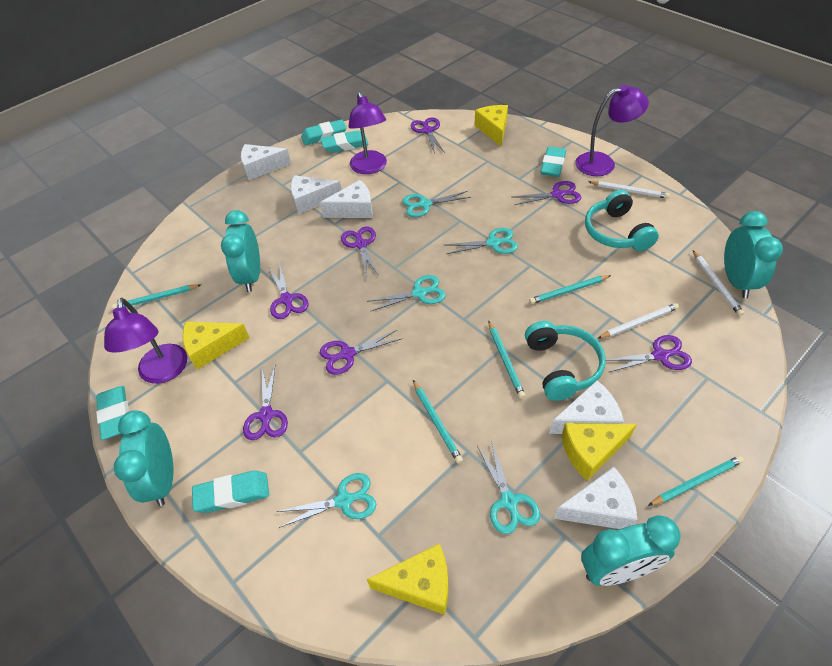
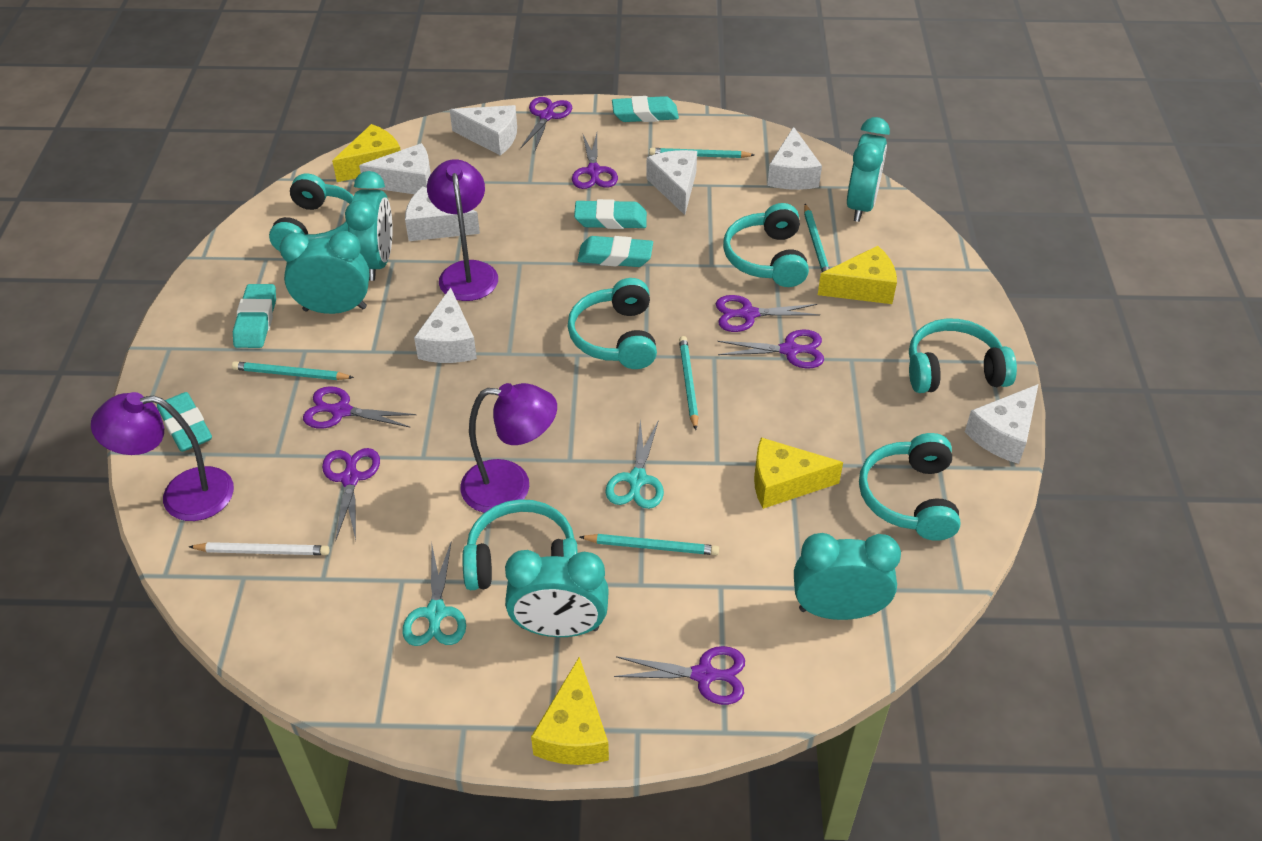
turquoise clock: 4 -> 5
turquoise headphones: 2 -> 6
turquoise scissors: 5 -> 2
white cheese: 5 -> 7
white pencil: 3 -> 1

